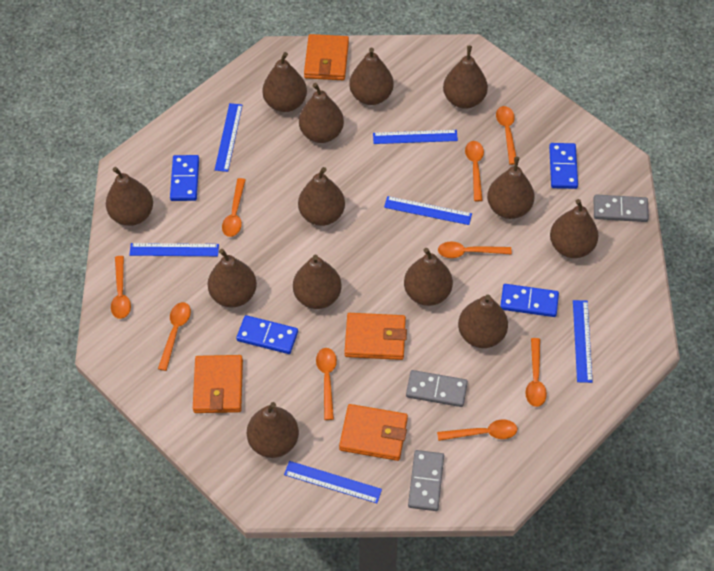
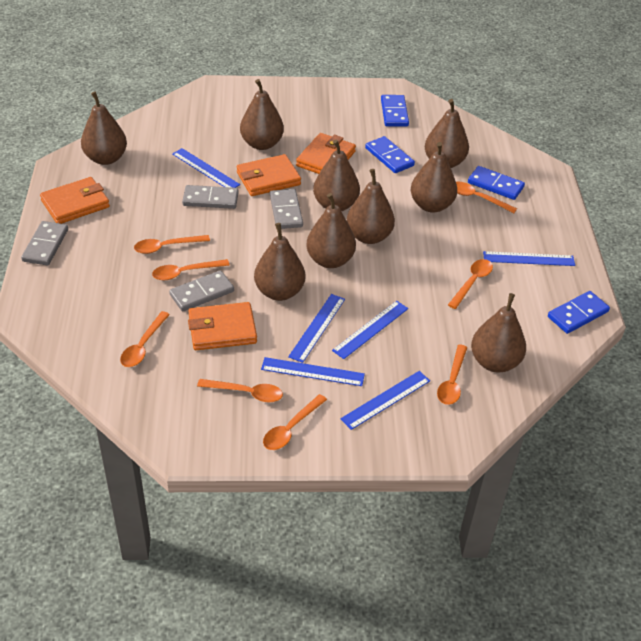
brown pear: 13 -> 9
grey domino: 3 -> 4
orange spoon: 9 -> 8

